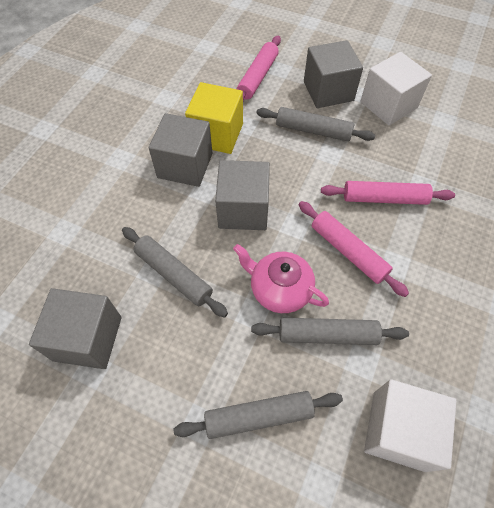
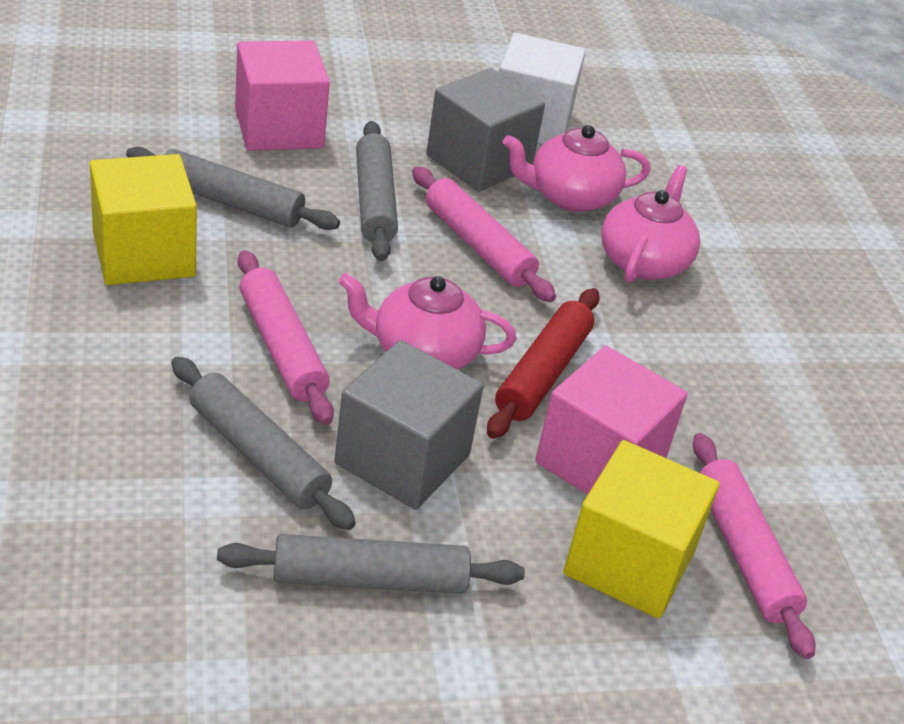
grey cube: 4 -> 2
pink cube: 0 -> 2
pink teapot: 1 -> 3
red rolling pin: 0 -> 1
white cube: 2 -> 1
yellow cube: 1 -> 2

